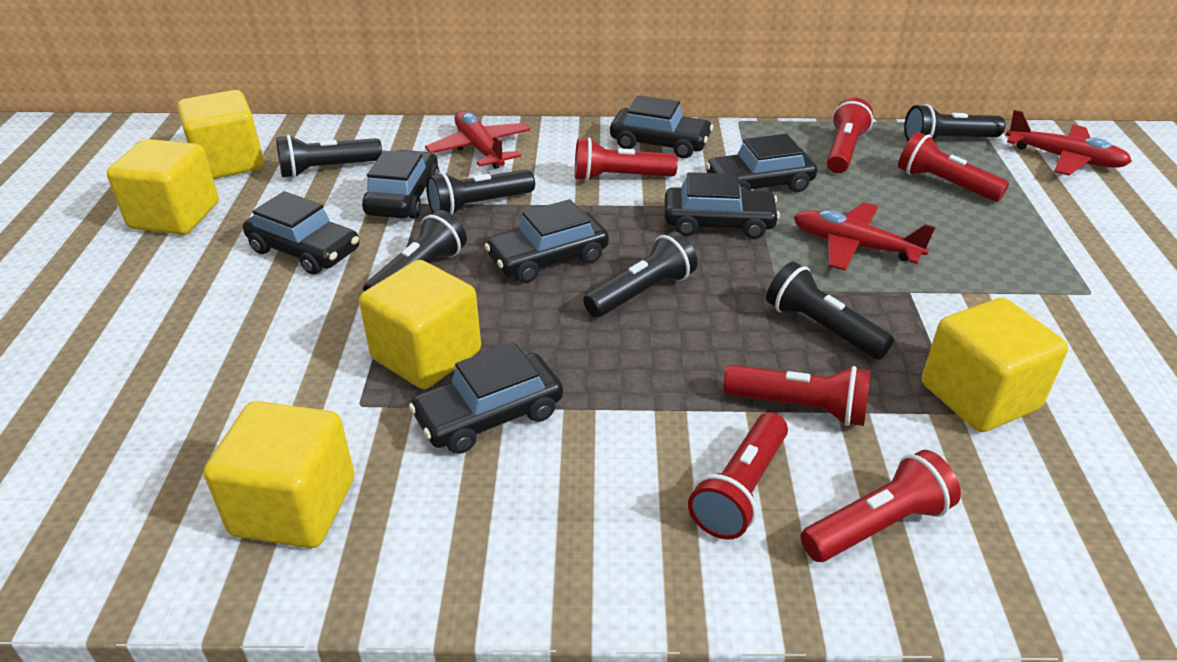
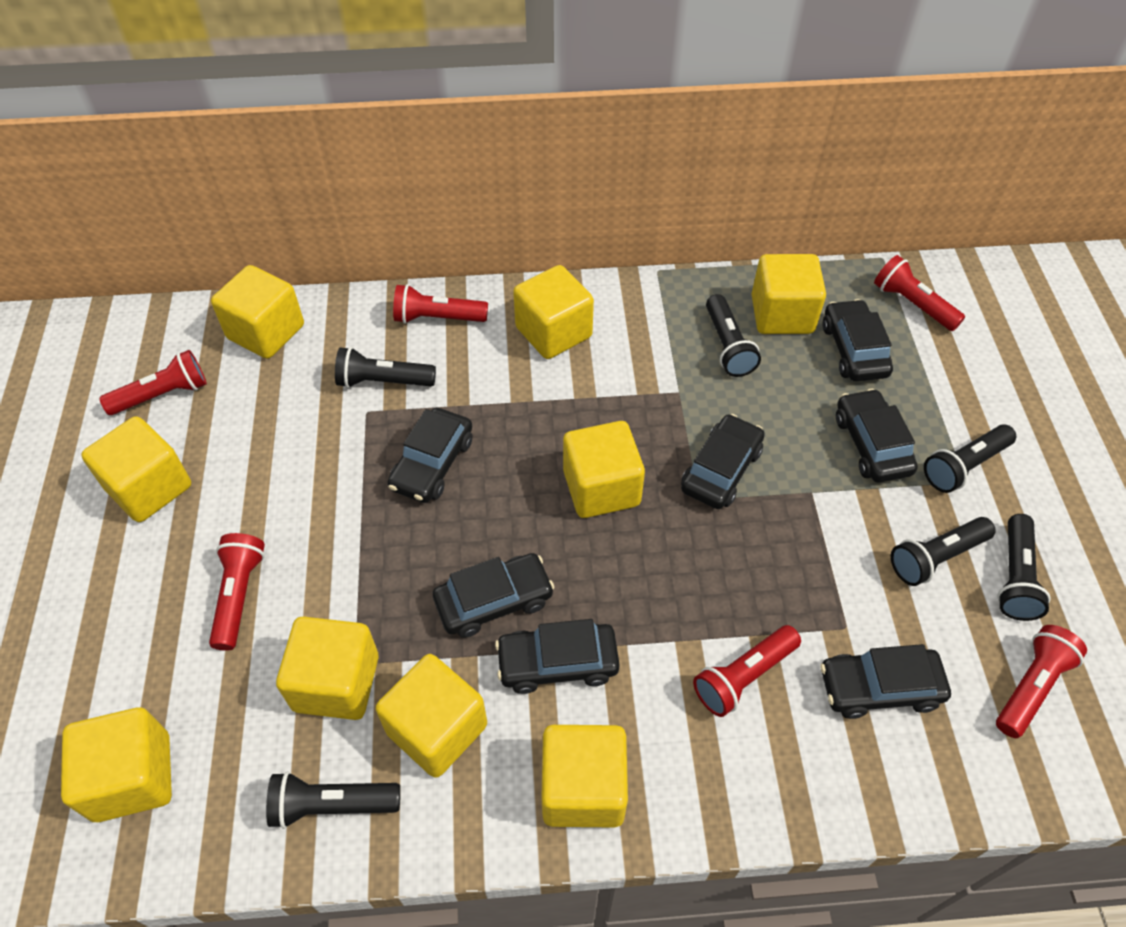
red plane: 3 -> 0
yellow cube: 5 -> 9

